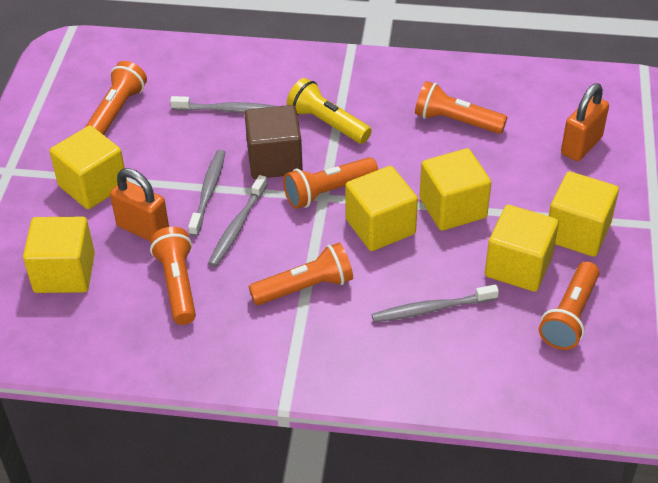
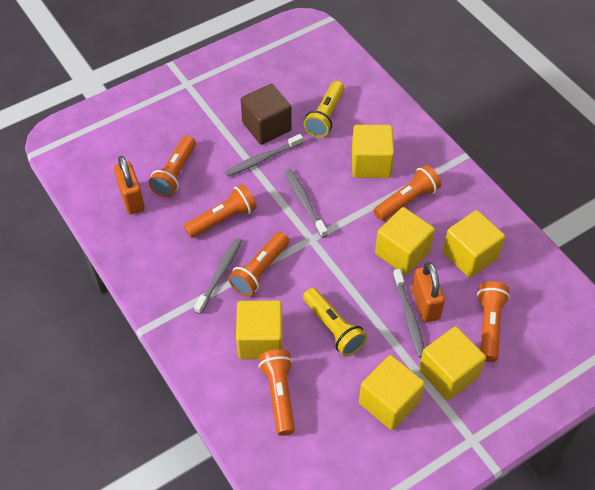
yellow flashlight: 1 -> 2

